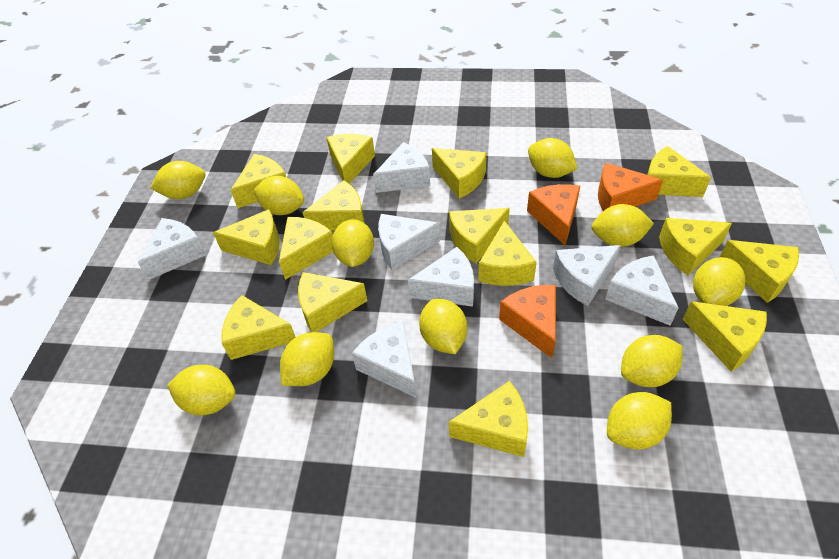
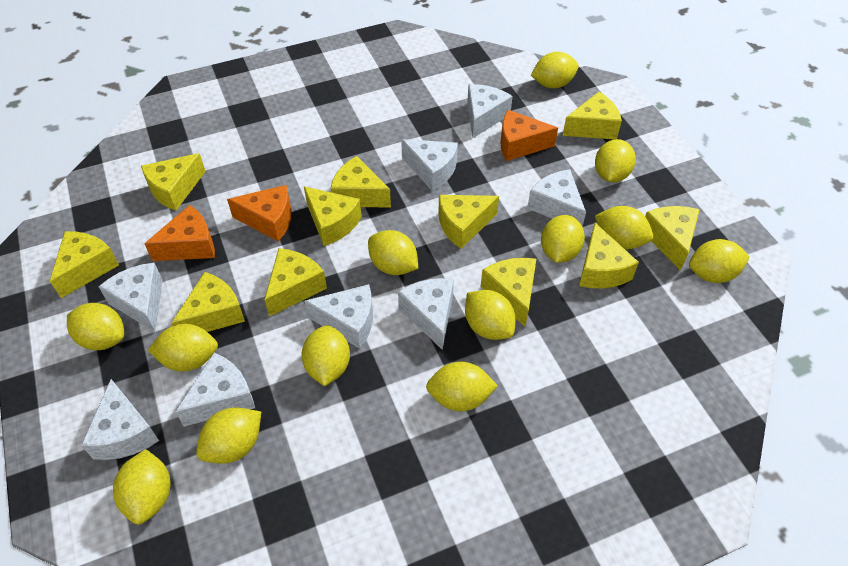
white cheese: 7 -> 8
yellow cheese: 15 -> 11
yellow lemon: 11 -> 13

